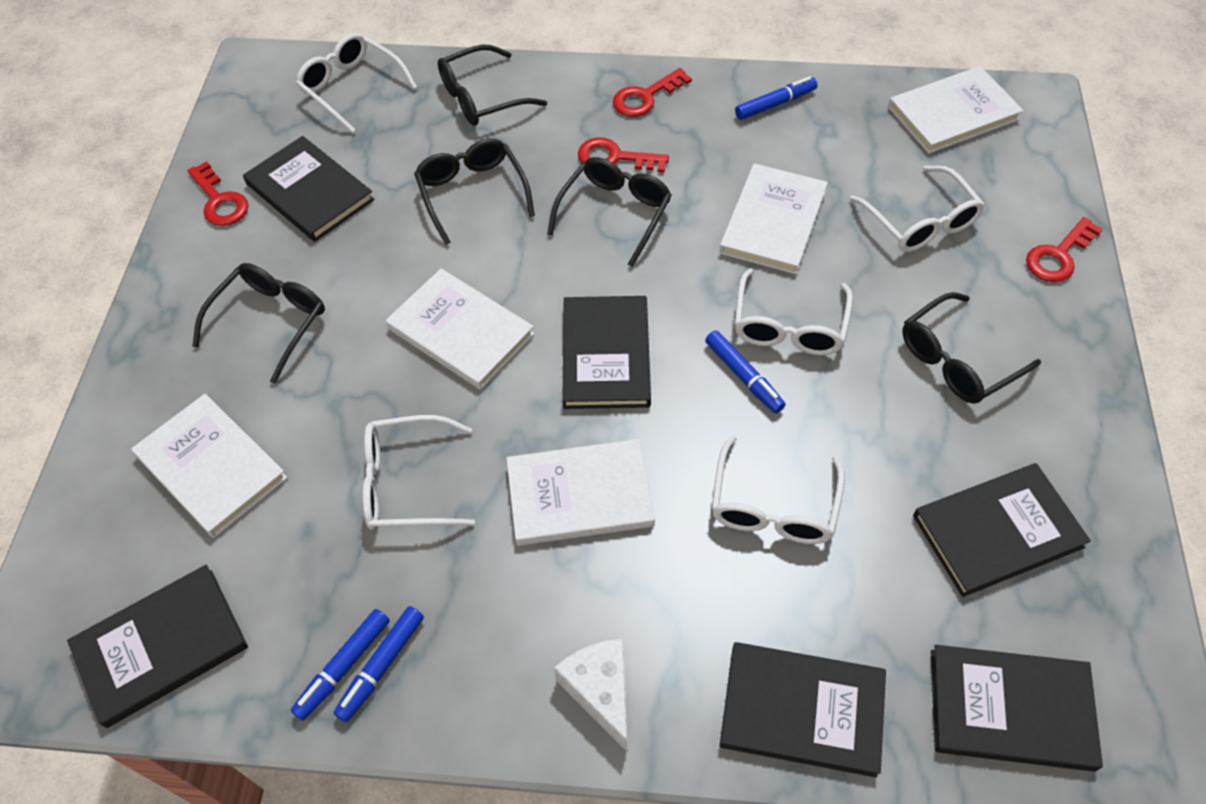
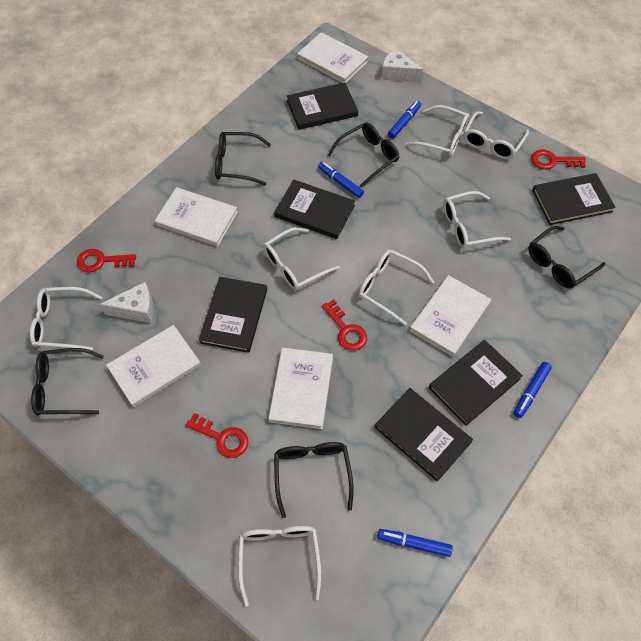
white cheese: 1 -> 2
white glasses: 5 -> 7

